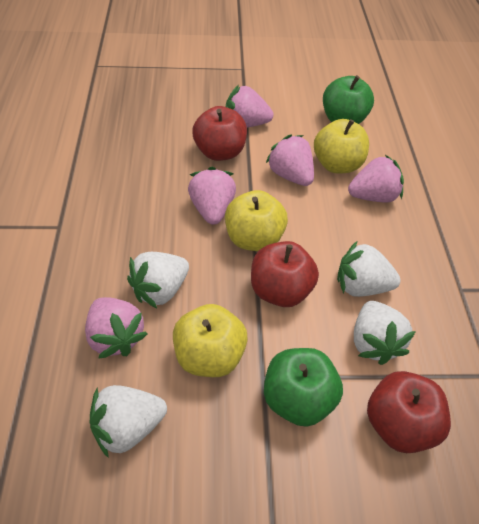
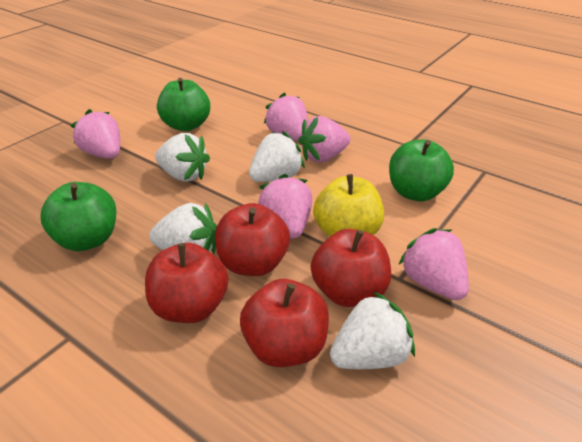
green apple: 2 -> 3
red apple: 3 -> 4
yellow apple: 3 -> 1

